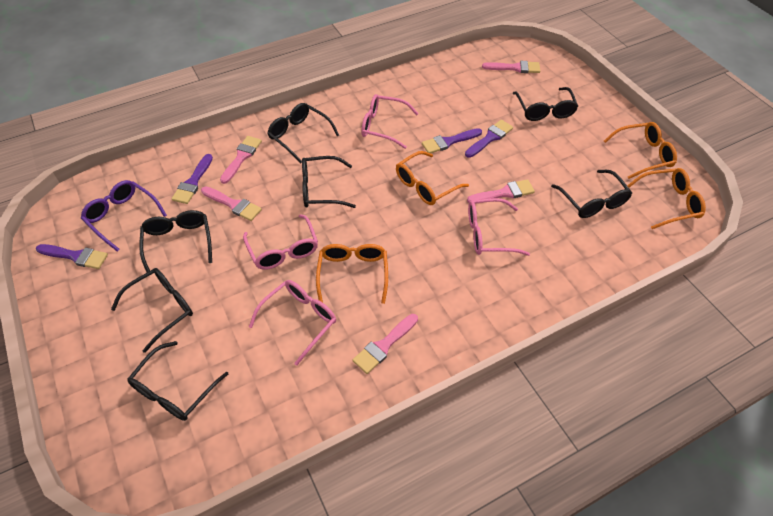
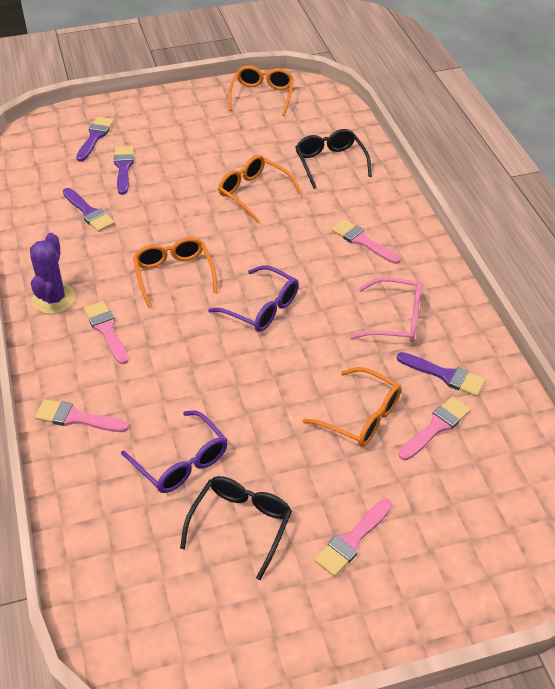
black glasses: 7 -> 2
pink glasses: 4 -> 1
purple cactus: 0 -> 1
purple glasses: 1 -> 2

